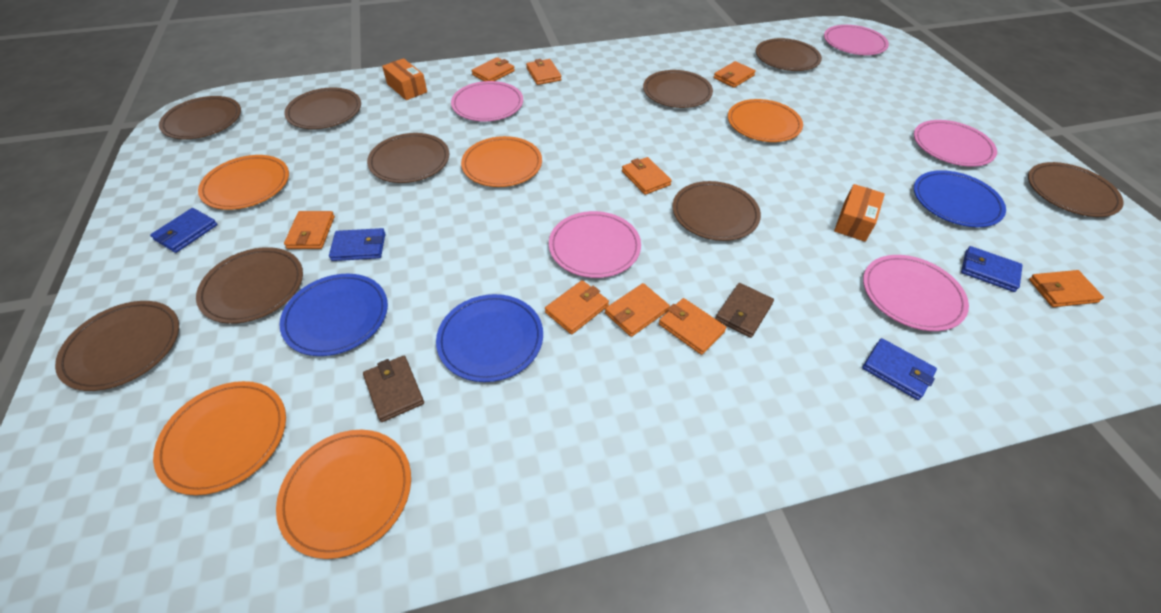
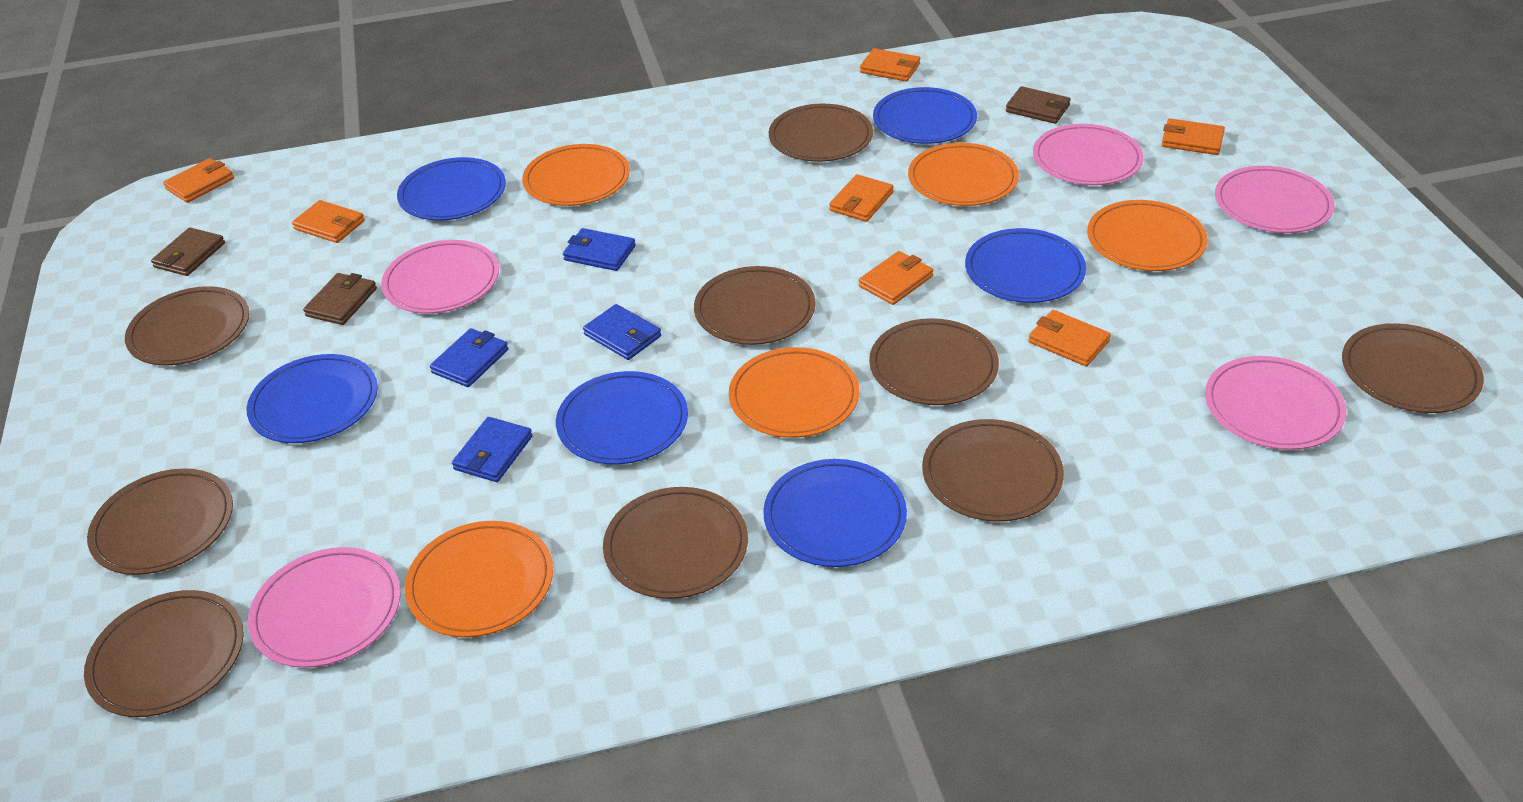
blue plate: 3 -> 6
brown wallet: 2 -> 3
orange box: 2 -> 0
orange wallet: 9 -> 7

